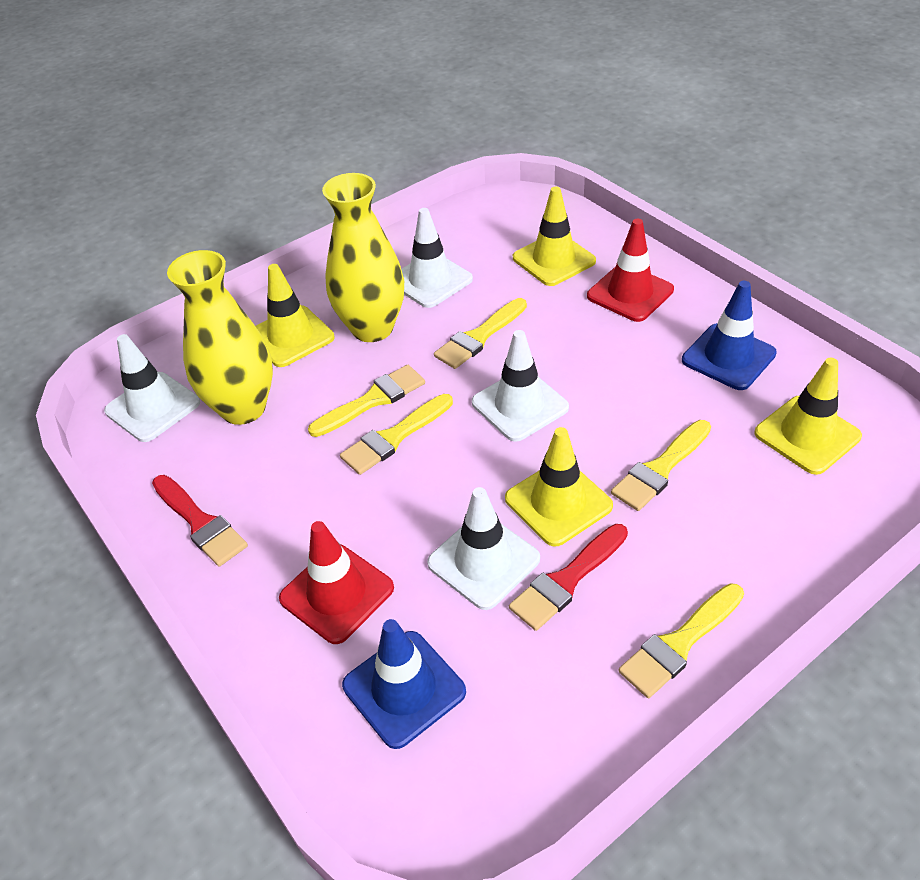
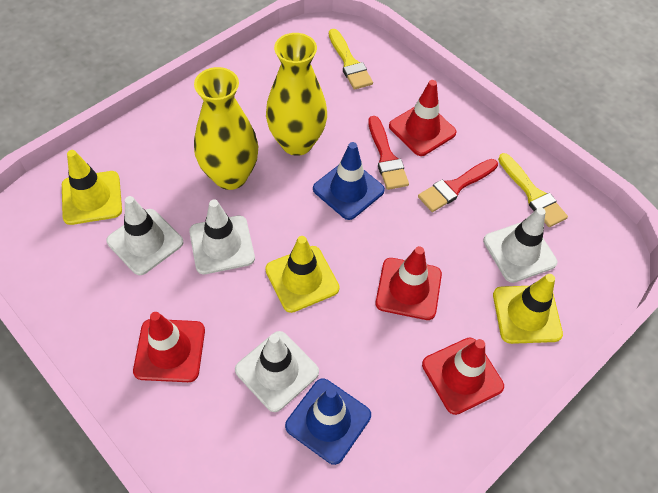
red traffic cone: 2 -> 4
yellow brush: 5 -> 2
yellow traffic cone: 4 -> 3

